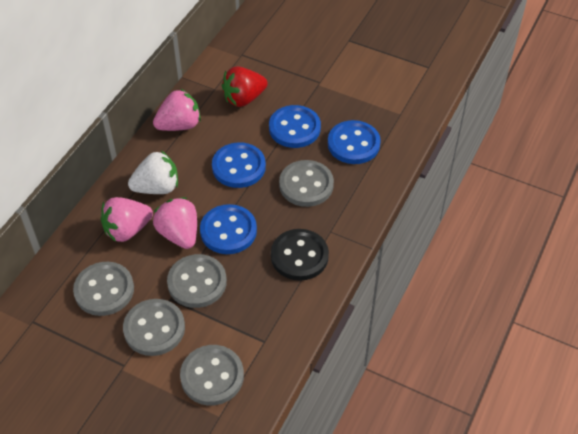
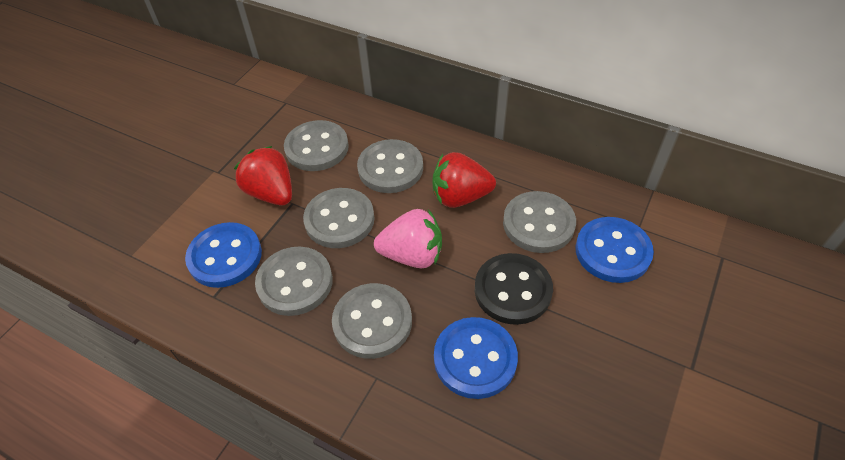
blue button: 4 -> 3
grey button: 5 -> 6
pink strawberry: 3 -> 1
red strawberry: 1 -> 2
white strawberry: 1 -> 0

